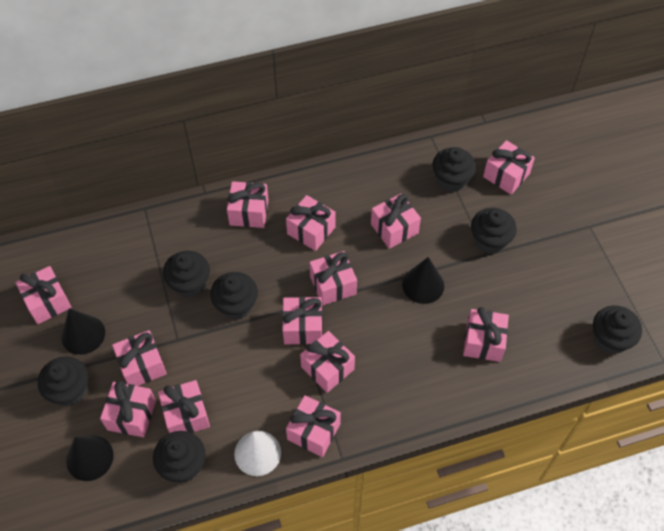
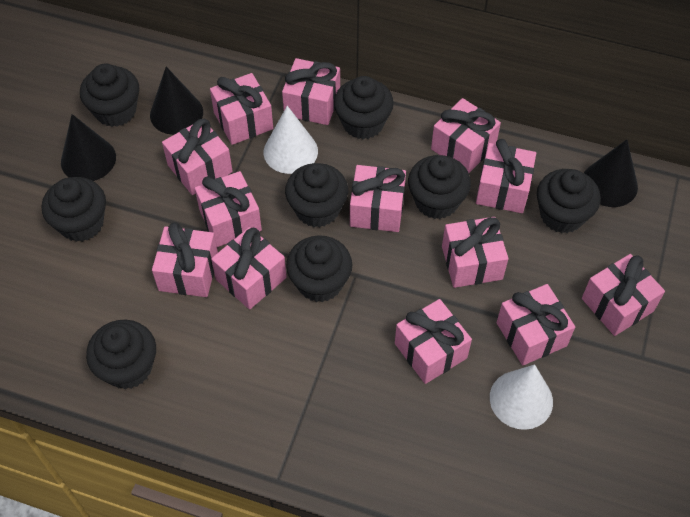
black cupcake: 7 -> 8
white cone: 1 -> 2

